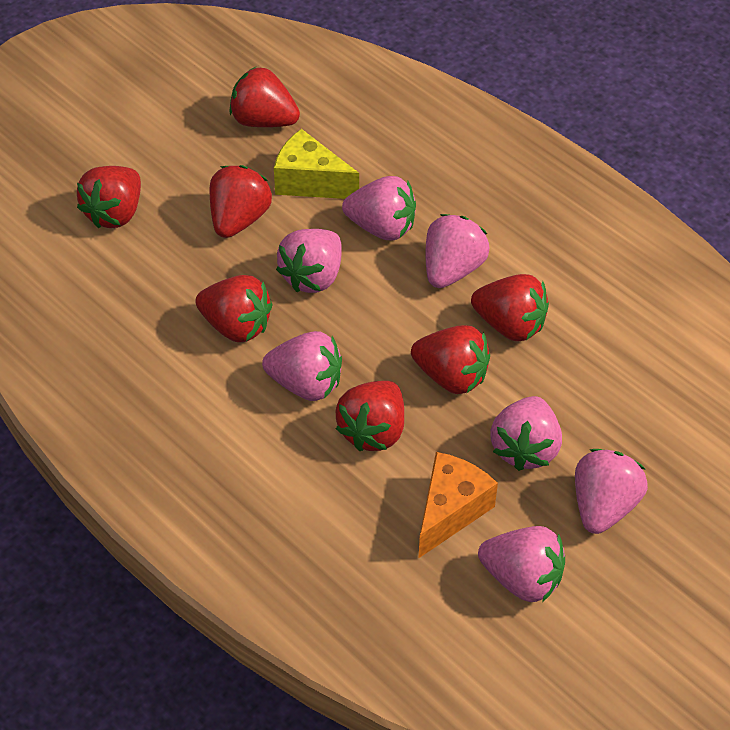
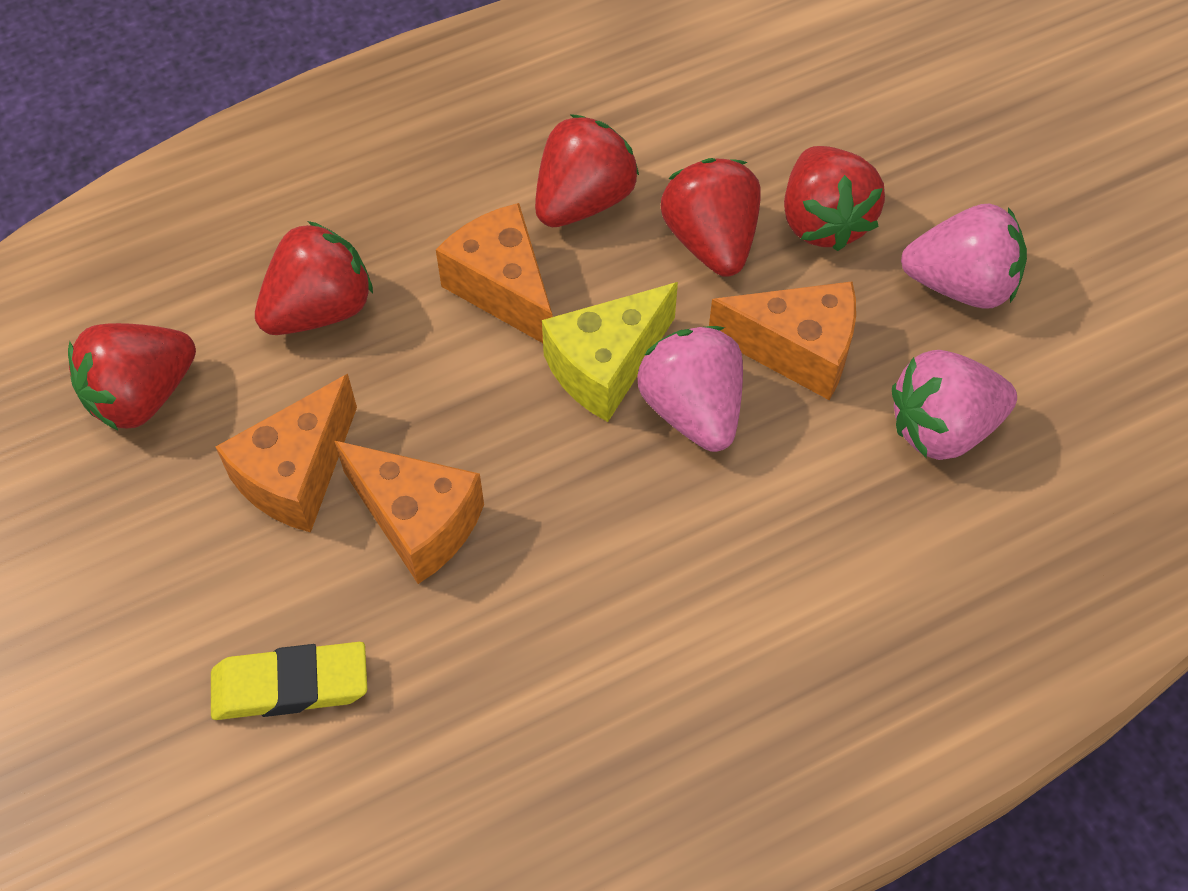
orange cheese: 1 -> 4
pink strawberry: 7 -> 3
red strawberry: 7 -> 5
yellow eraser: 0 -> 1

